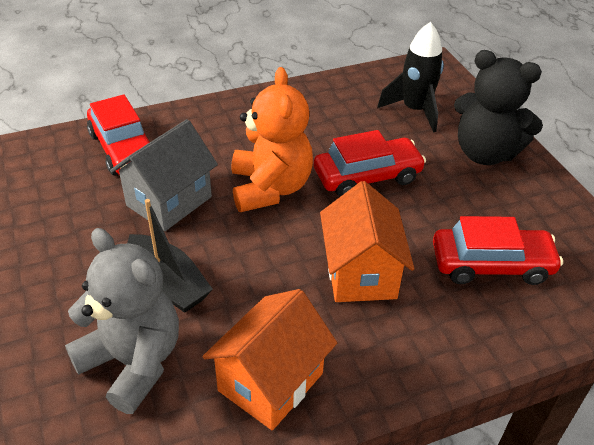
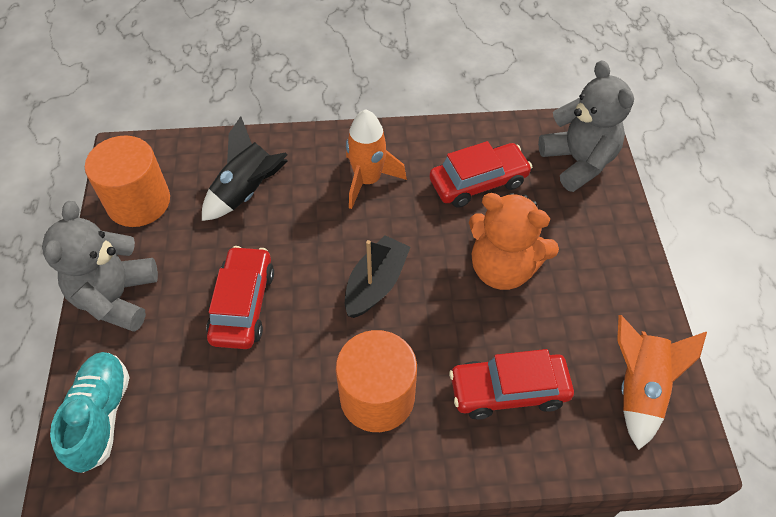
black teddy bear: 1 -> 0
grey house: 1 -> 0
grey teddy bear: 1 -> 2
orange cylinder: 0 -> 2
orange house: 2 -> 0
orange rocket: 0 -> 2
turquoise shoe: 0 -> 1

